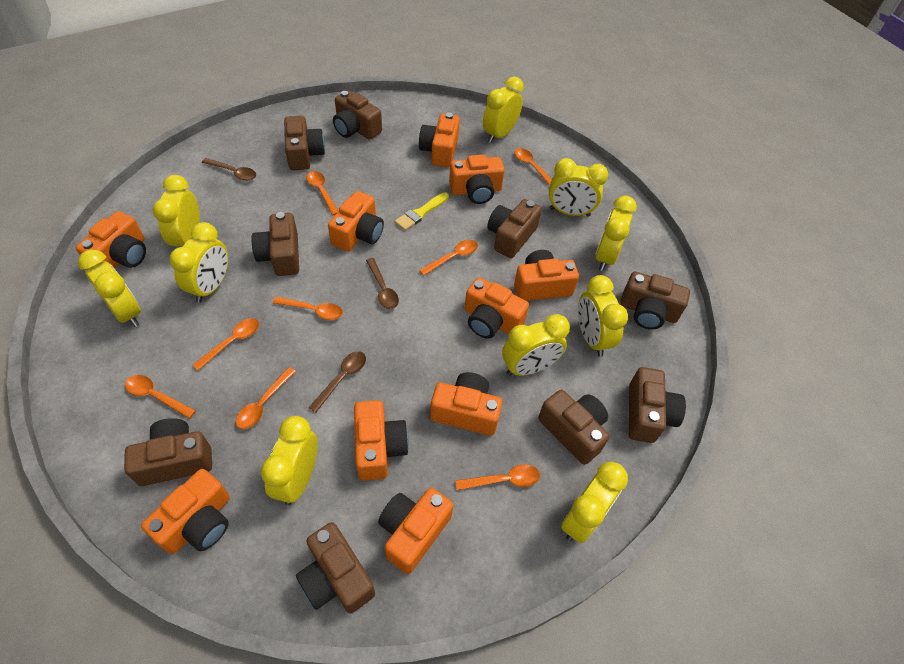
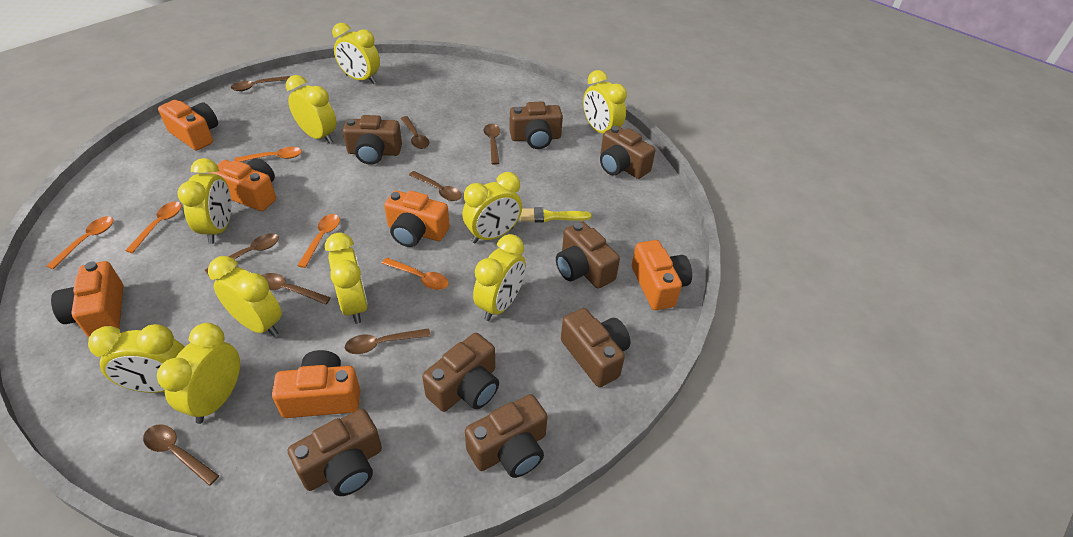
brown camera: 9 -> 8
brown spoon: 3 -> 8
orange camera: 10 -> 6
orange spoon: 8 -> 5

